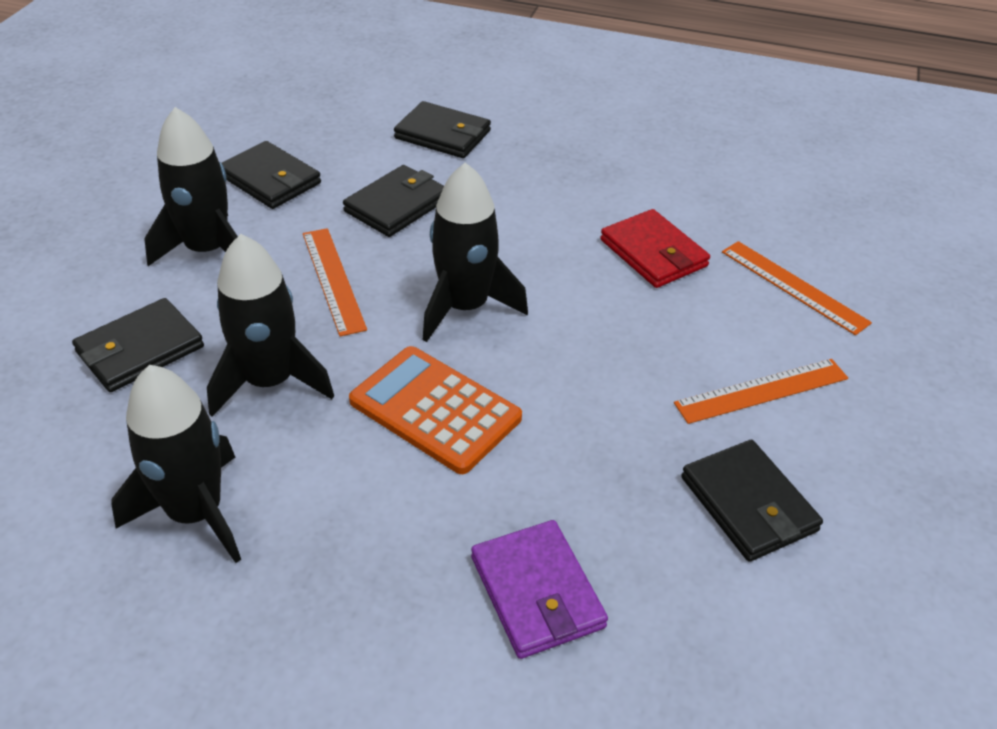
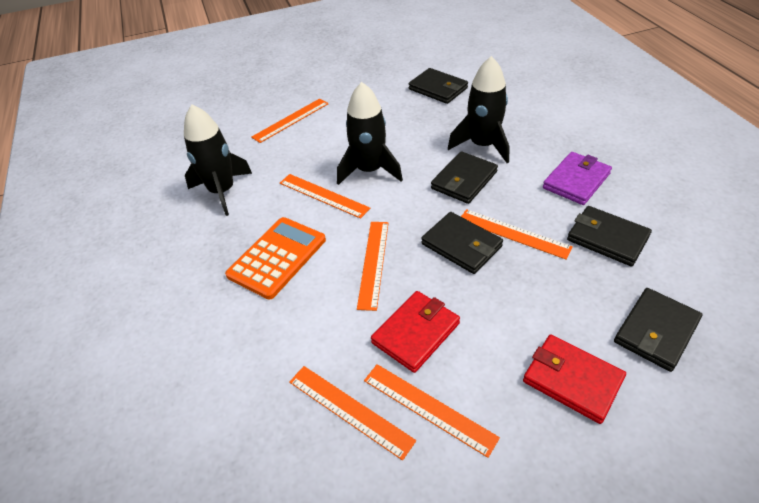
black rocket: 4 -> 3
orange ruler: 3 -> 6
red wallet: 1 -> 2

